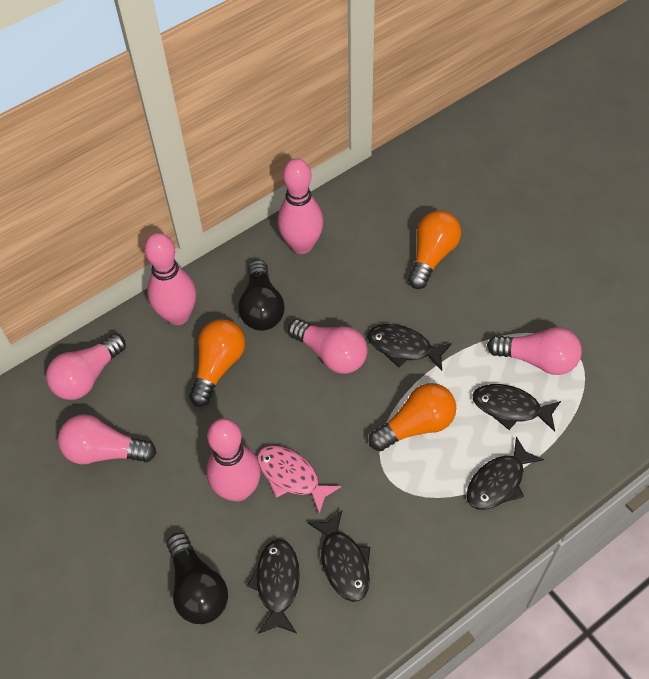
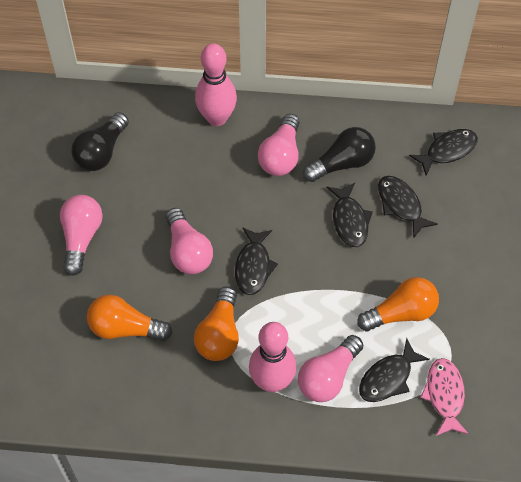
pink bowling pin: 3 -> 2

